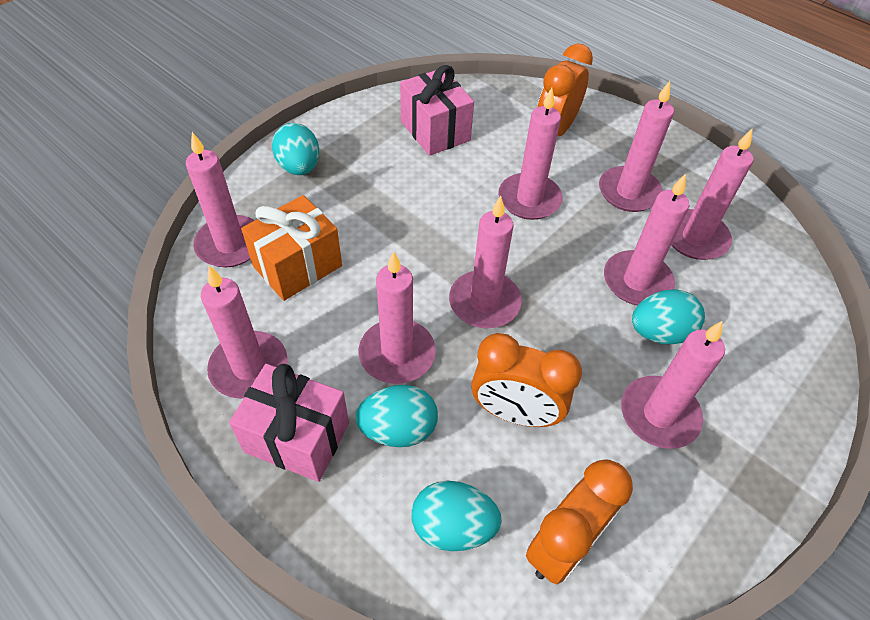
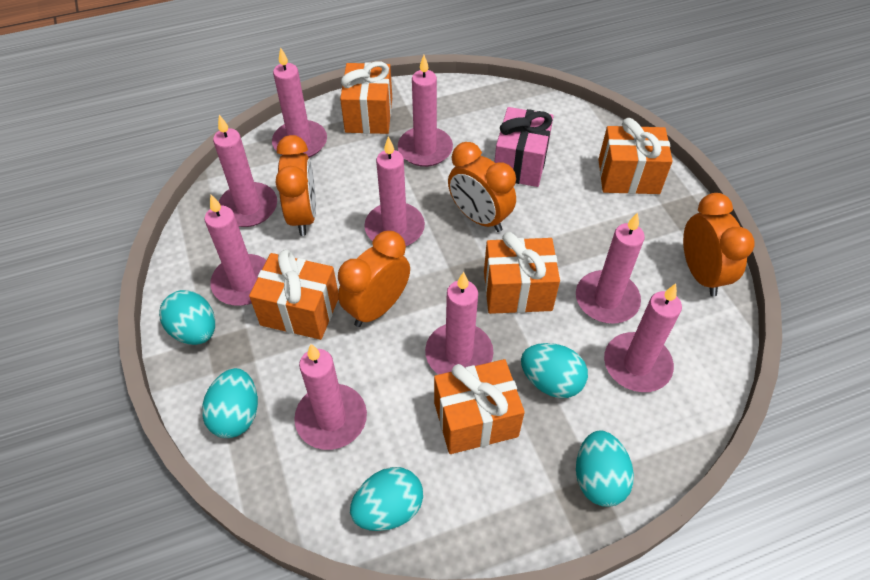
orange clock: 3 -> 4
orange gift: 1 -> 5
pink gift: 2 -> 1
turquoise egg: 4 -> 5

